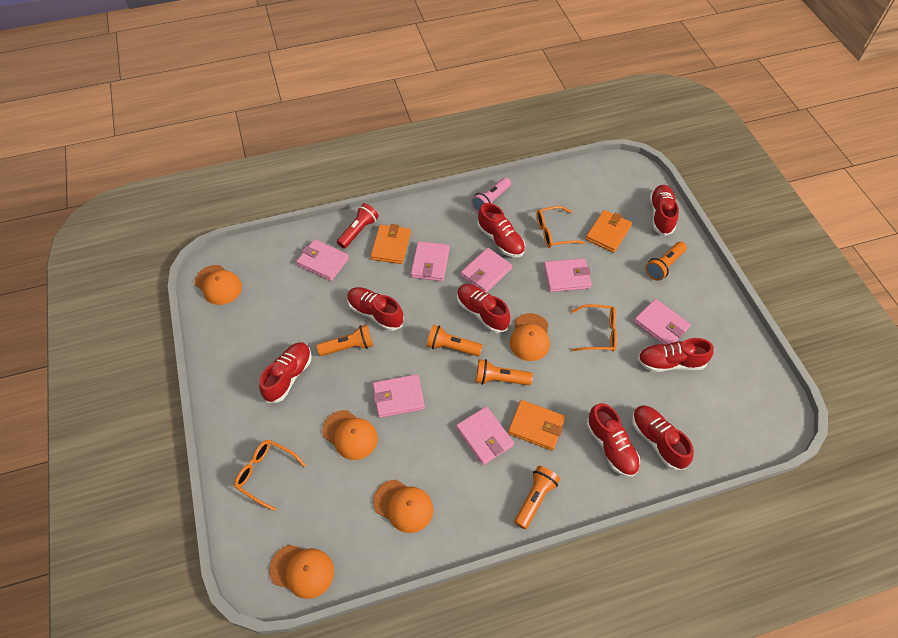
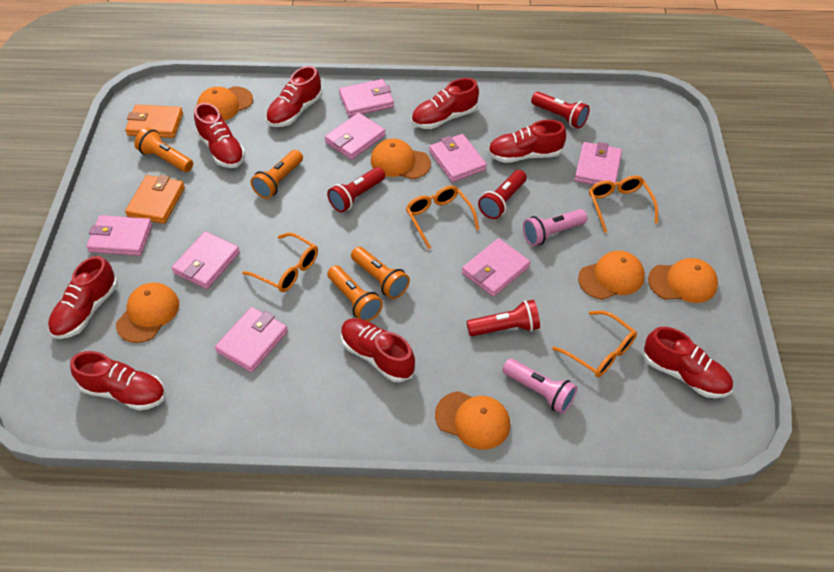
orange cap: 5 -> 6
orange flashlight: 5 -> 4
orange glasses: 3 -> 4
orange wallet: 3 -> 2
pink flashlight: 1 -> 2
pink wallet: 7 -> 8
red flashlight: 1 -> 4

